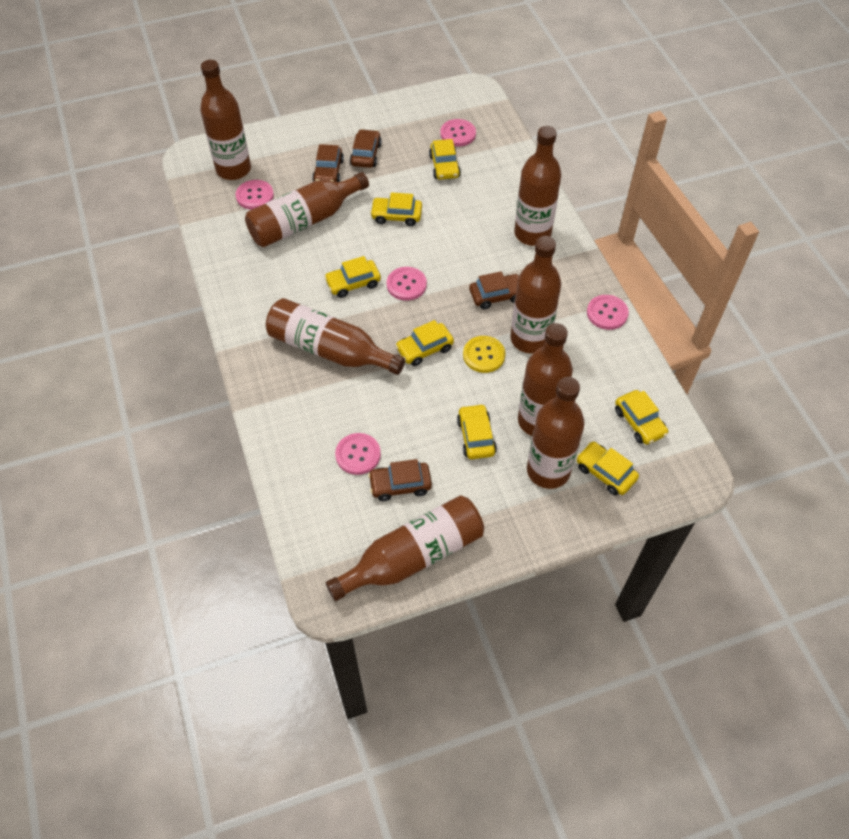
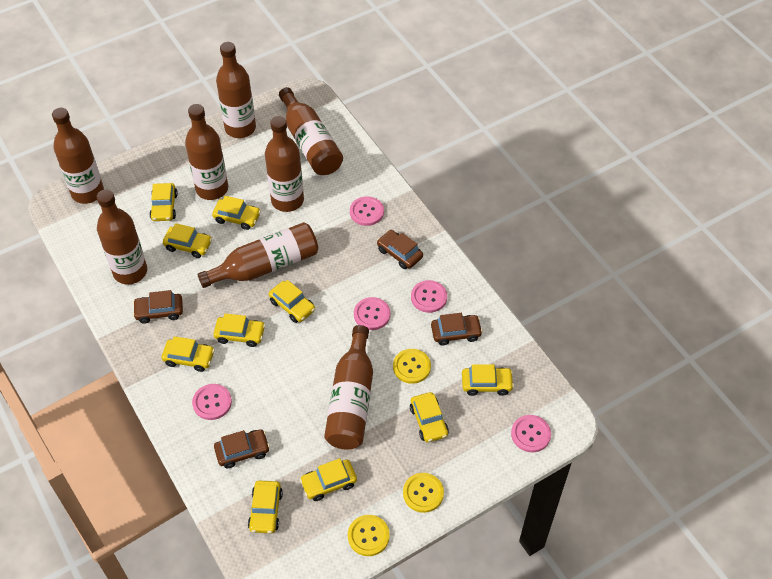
yellow button: 1 -> 3
yellow car: 7 -> 10

